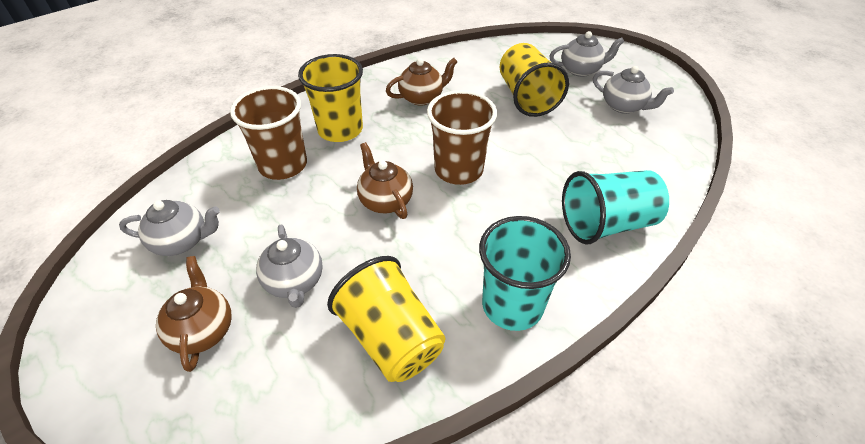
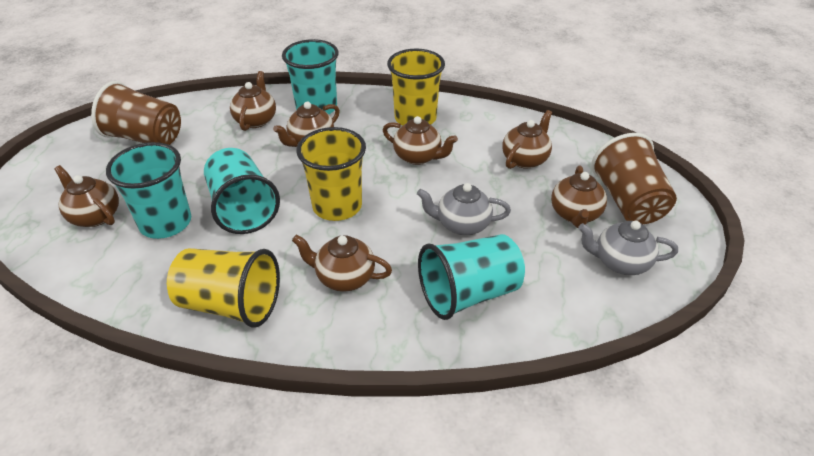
brown teapot: 3 -> 7
grey teapot: 4 -> 2
turquoise cup: 2 -> 4

